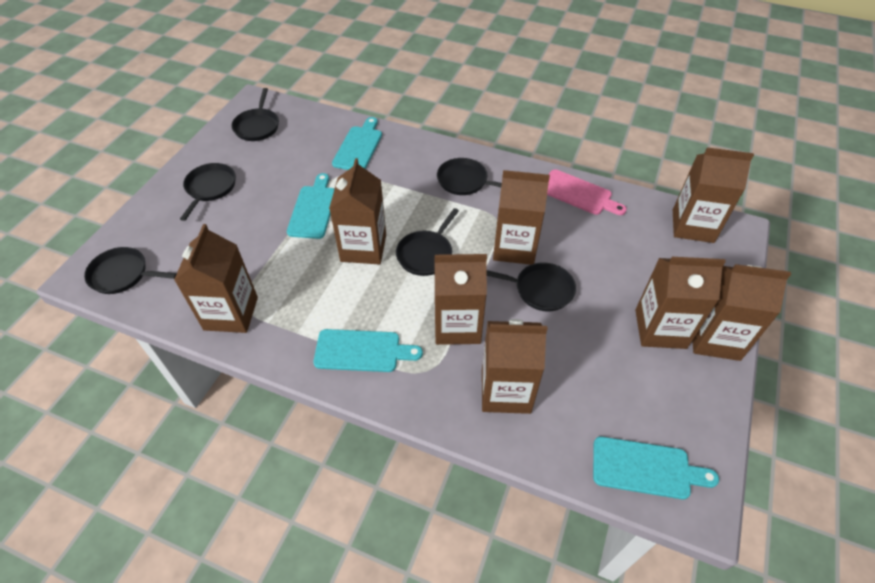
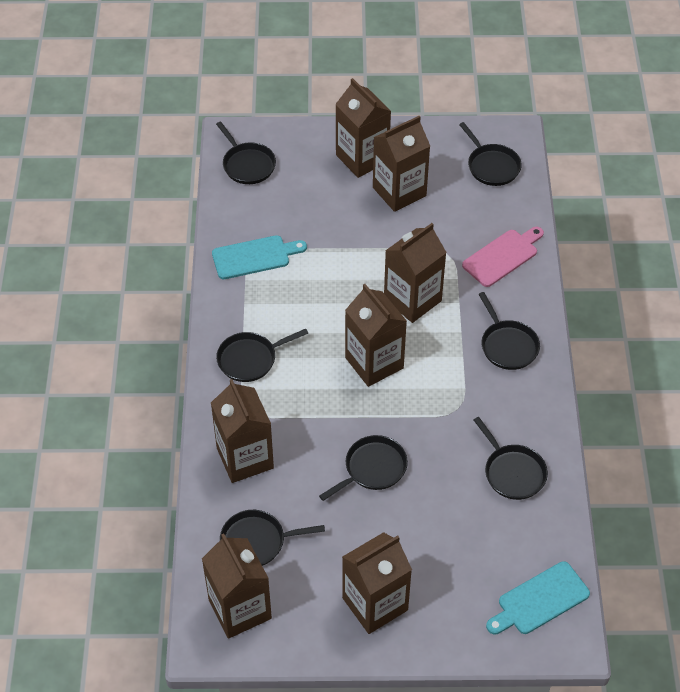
black pan: 6 -> 7
brown carton: 8 -> 7
turquoise cutting board: 4 -> 2

